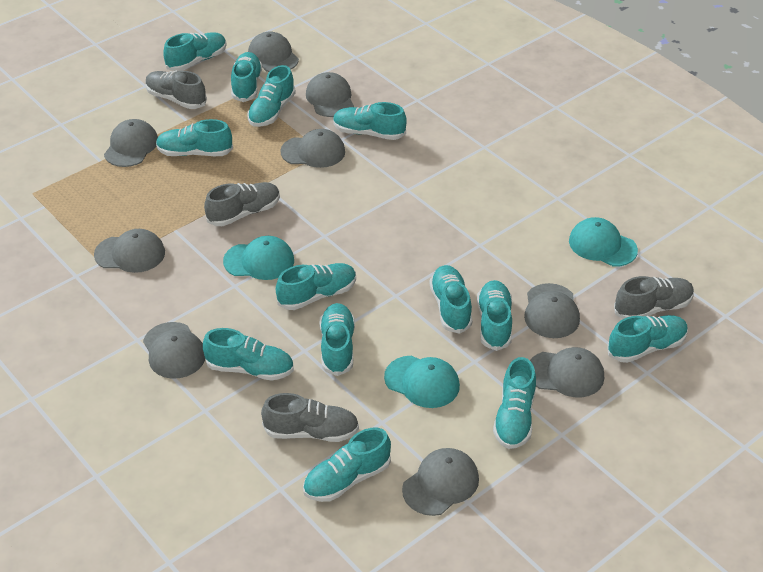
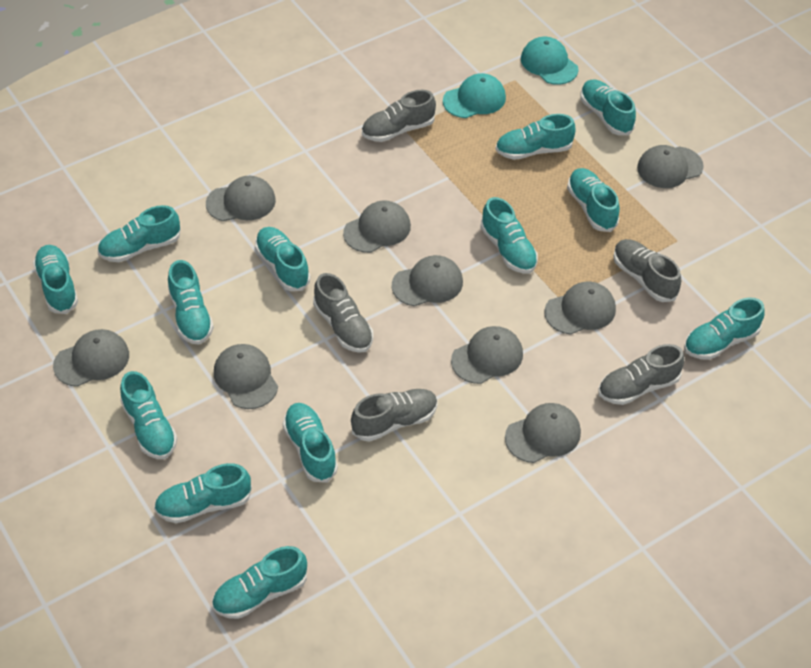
grey shoe: 4 -> 5
turquoise cap: 3 -> 2

